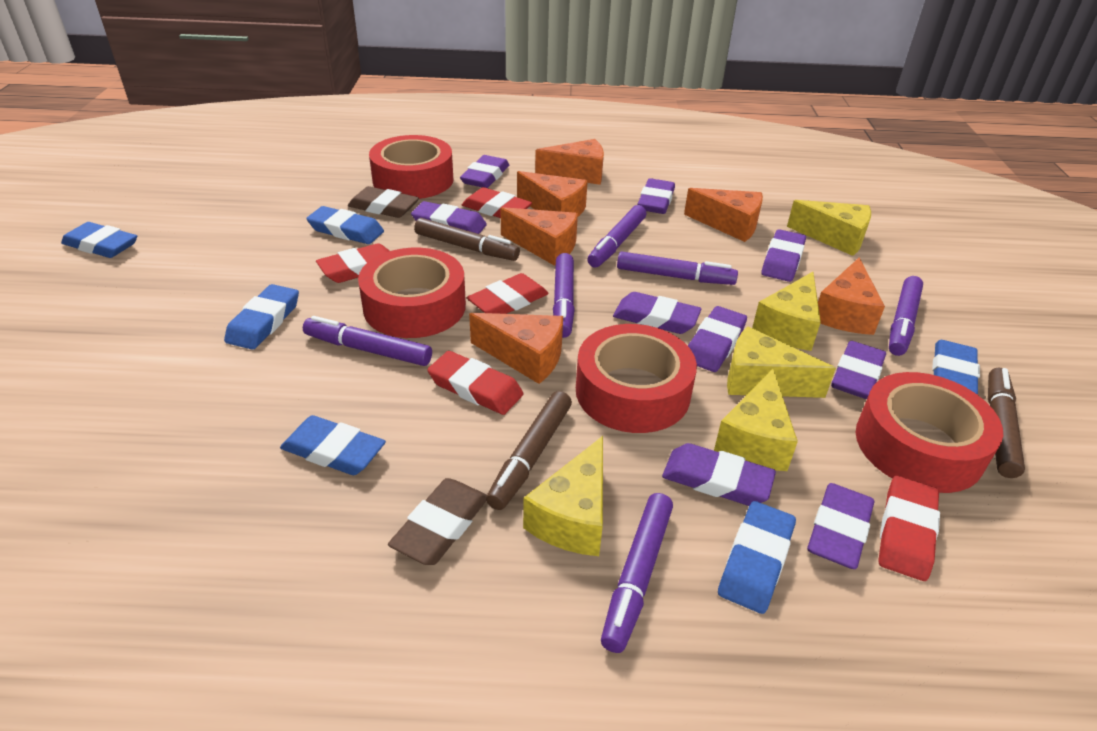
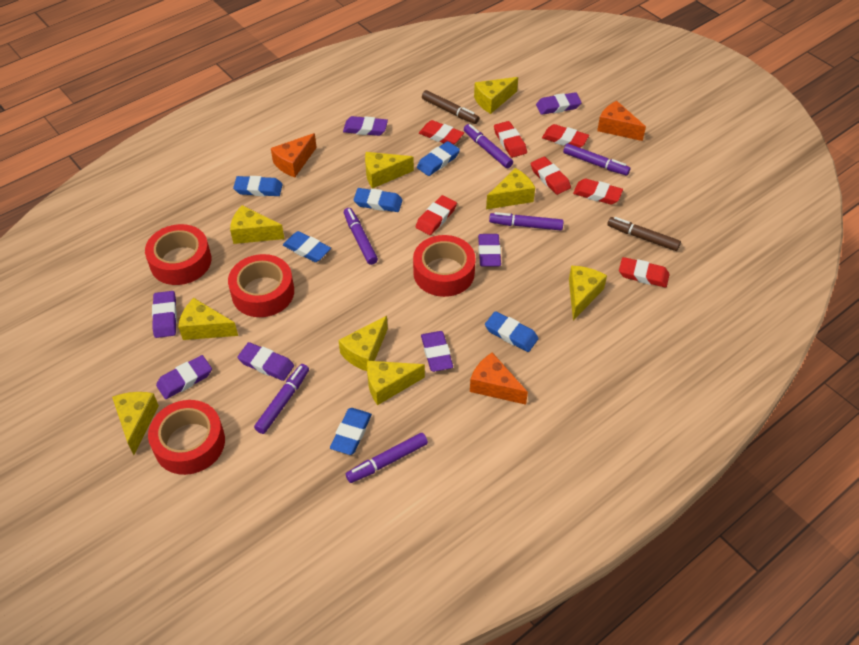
brown eraser: 2 -> 0
brown marker: 3 -> 2
orange cheese: 6 -> 3
purple eraser: 9 -> 7
red eraser: 5 -> 7
yellow cheese: 5 -> 9

